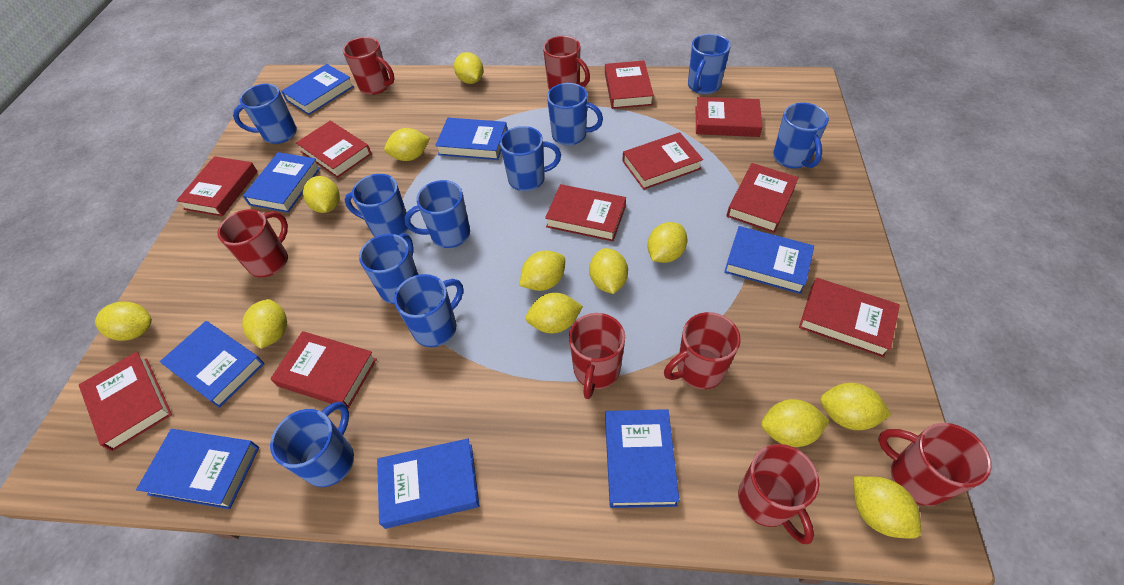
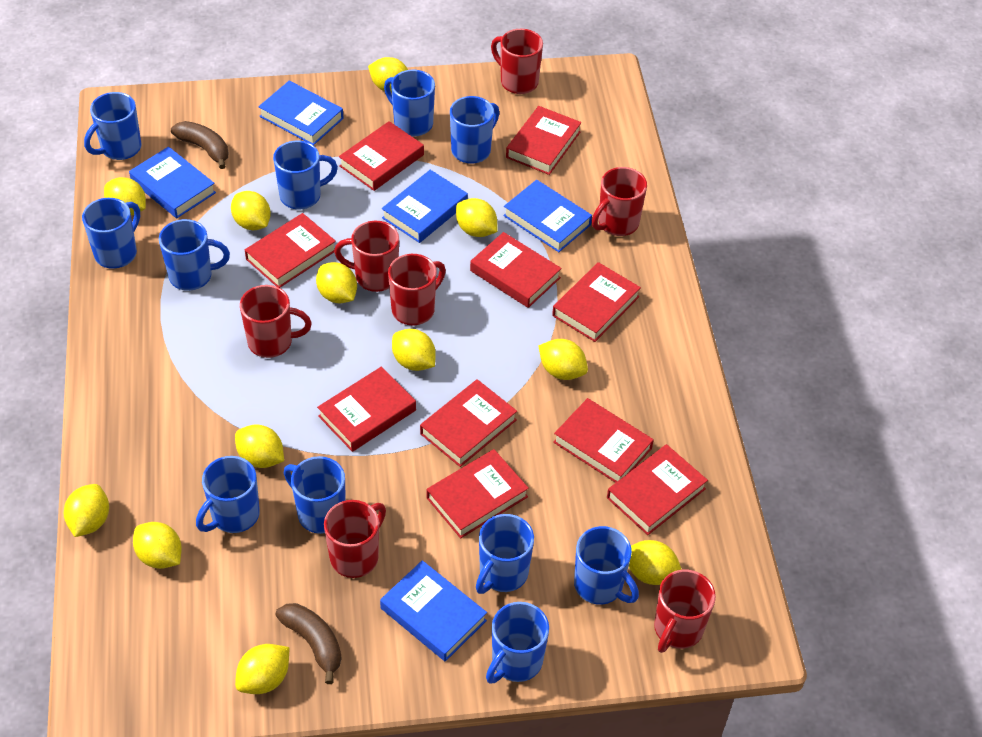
blue book: 8 -> 5
blue mug: 10 -> 11
brown banana: 0 -> 2

